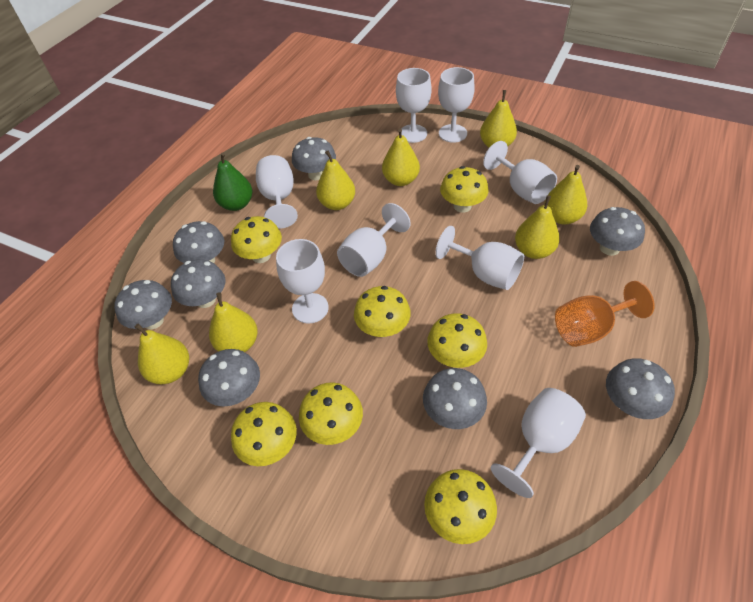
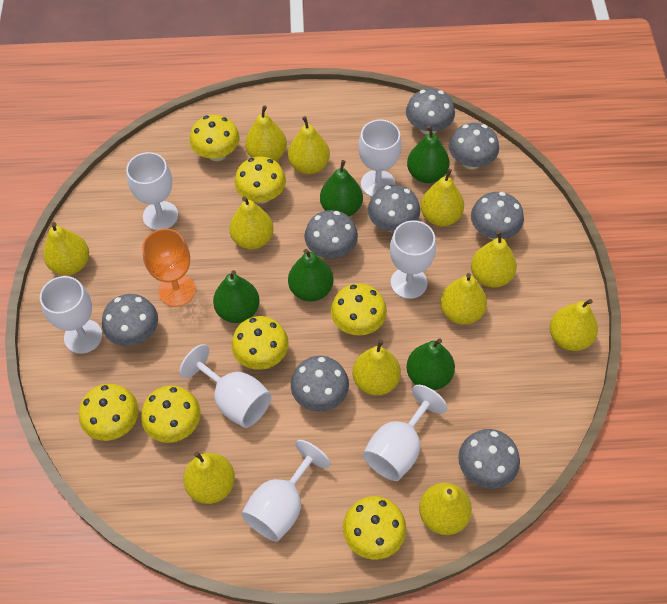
green pear: 1 -> 5
white goblet: 8 -> 7
yellow pear: 7 -> 11

